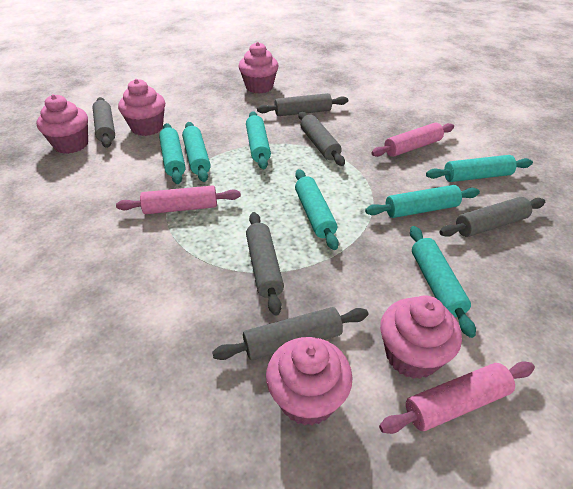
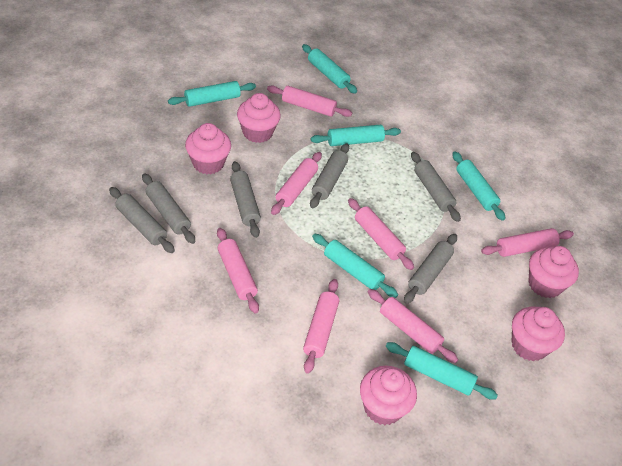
pink rolling pin: 3 -> 7
turquoise rolling pin: 7 -> 6

